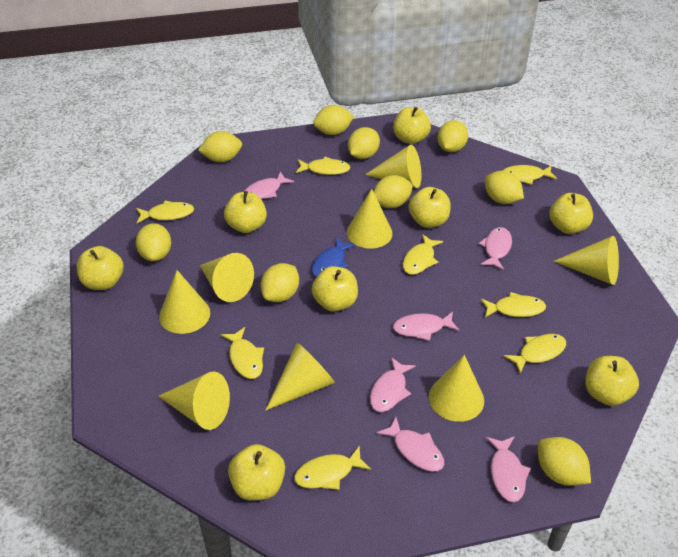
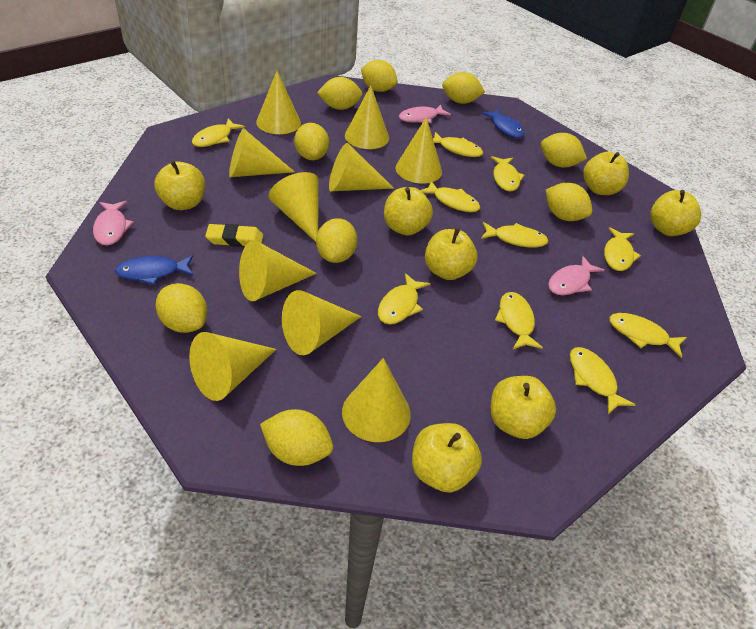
blue fish: 1 -> 2
pink fish: 6 -> 3
yellow apple: 8 -> 7
yellow cone: 8 -> 10
yellow eraser: 0 -> 1
yellow fish: 8 -> 10

